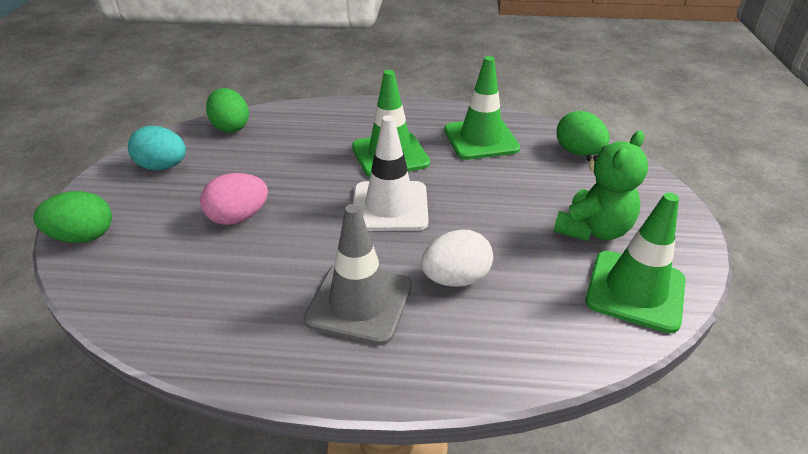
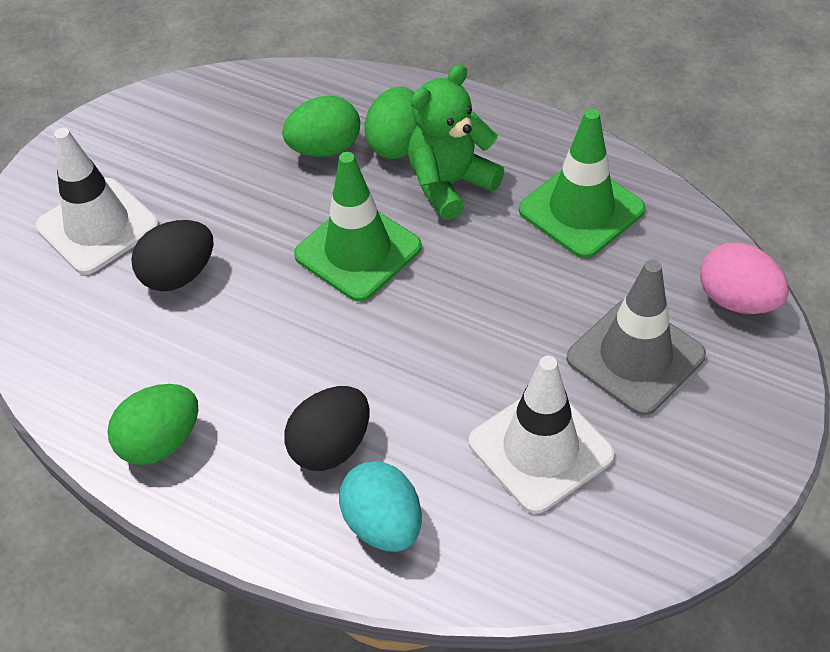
black egg: 0 -> 2
green traffic cone: 3 -> 2
white egg: 1 -> 0
white traffic cone: 1 -> 2

